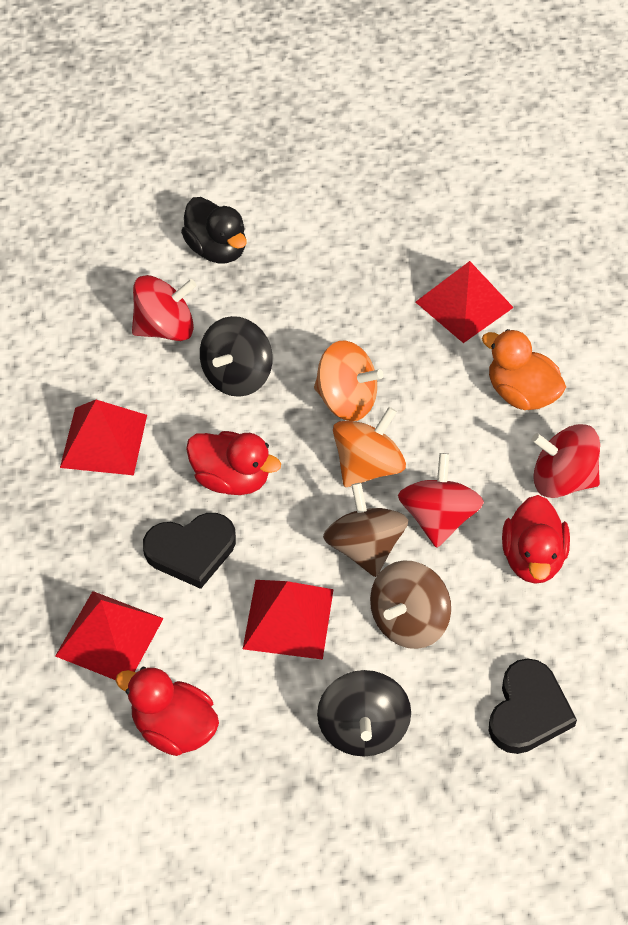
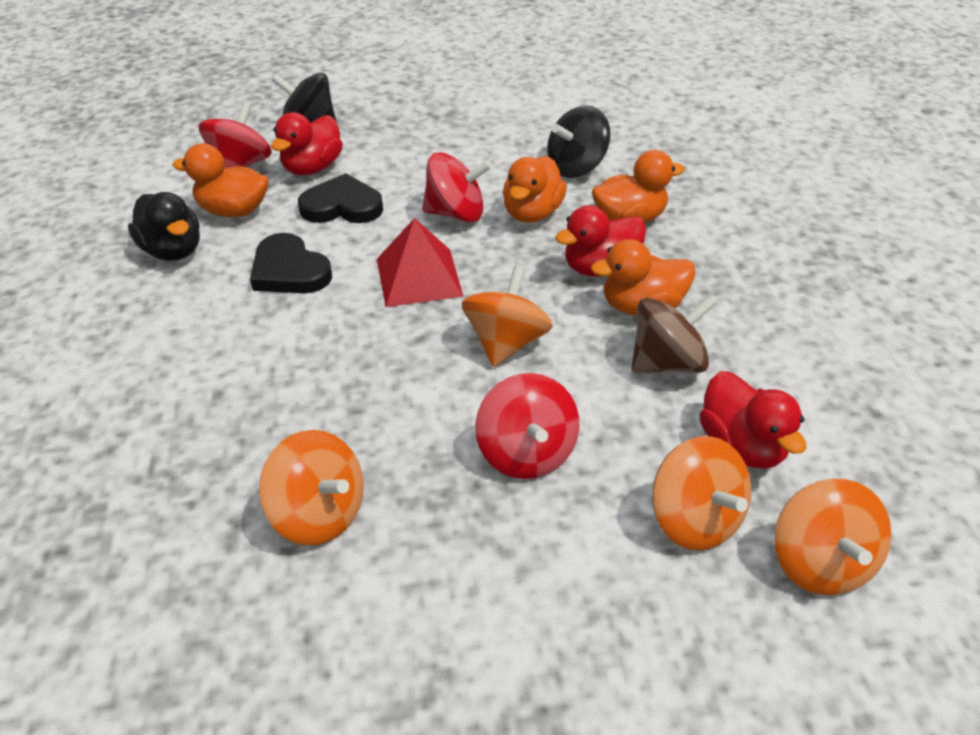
brown spinning top: 2 -> 1
orange duck: 1 -> 4
orange spinning top: 2 -> 4
red pyramid: 4 -> 1

